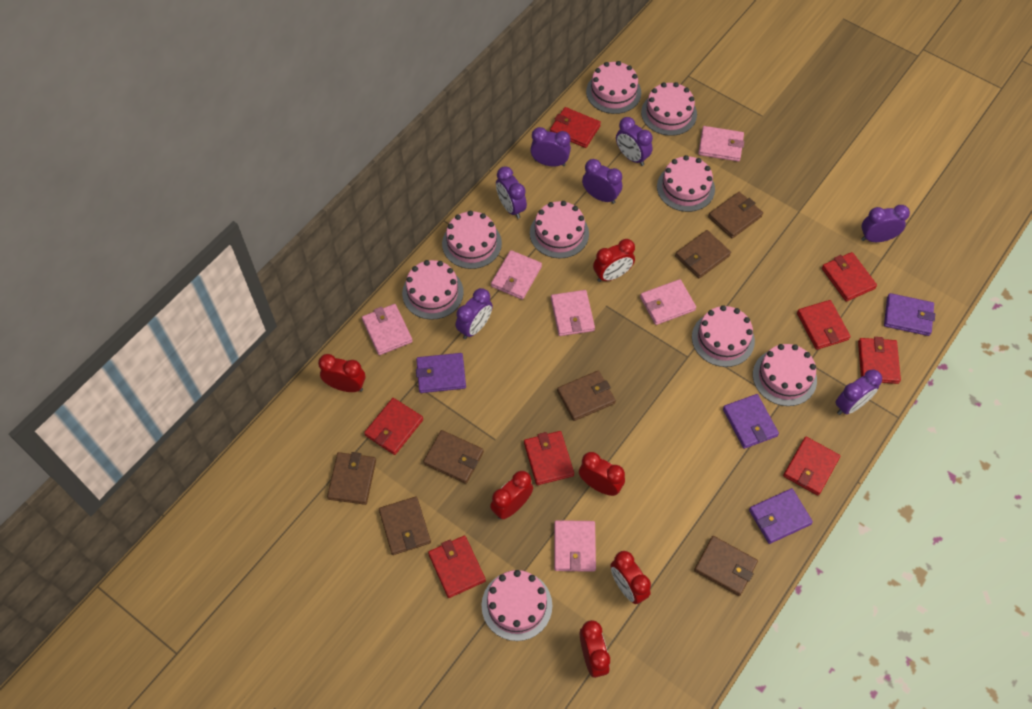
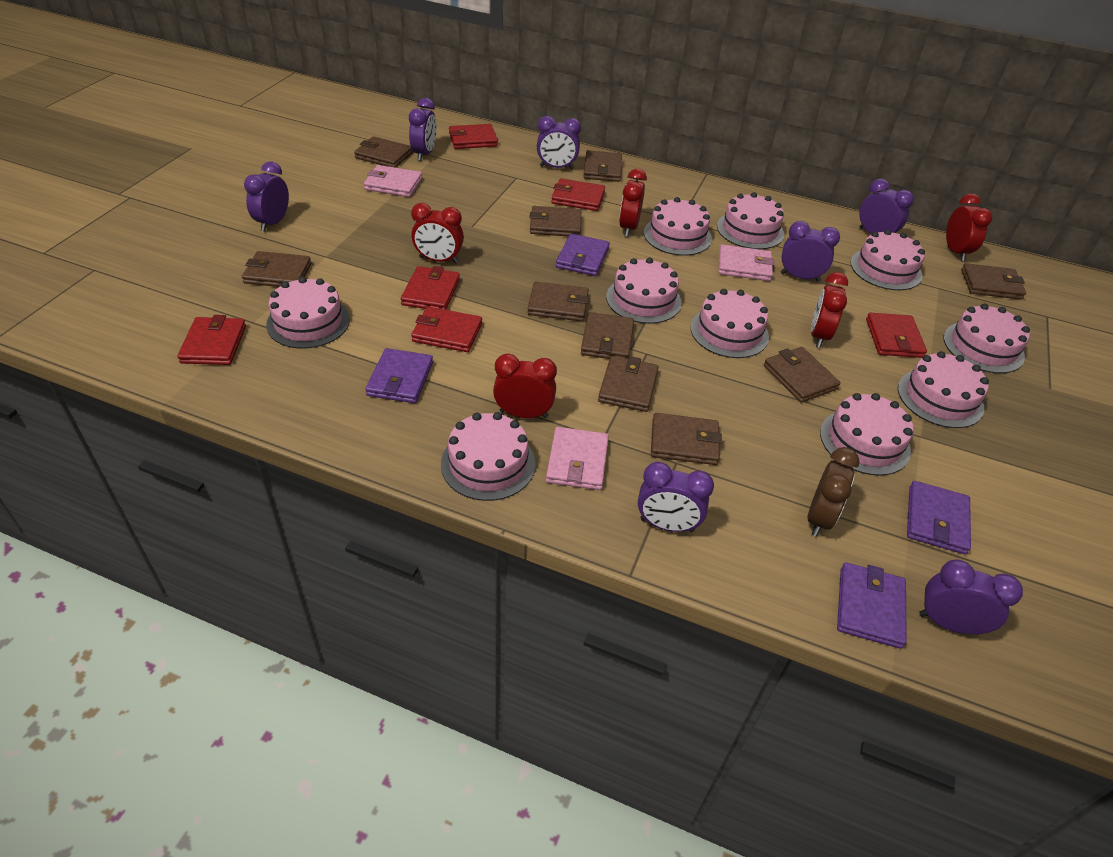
brown clock: 0 -> 1
brown wallet: 7 -> 10
pink cake: 9 -> 10
pink wallet: 6 -> 3
red clock: 6 -> 5
red wallet: 8 -> 6

